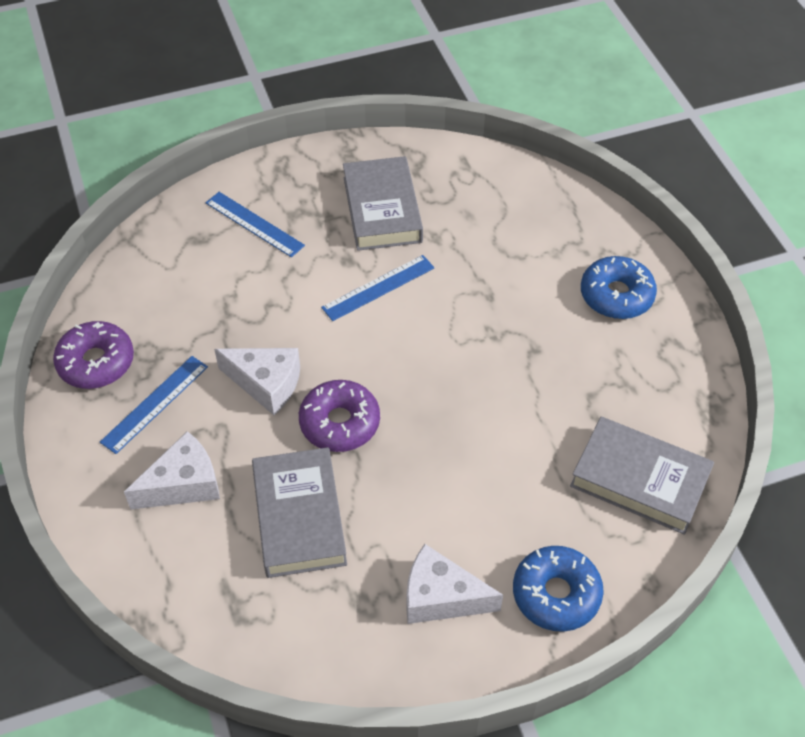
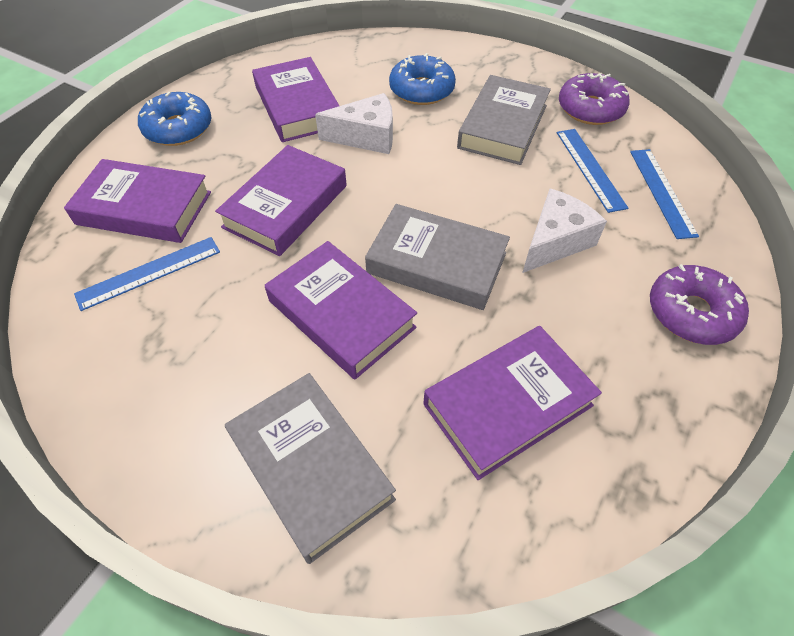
purple book: 0 -> 5
white cheese: 3 -> 2

